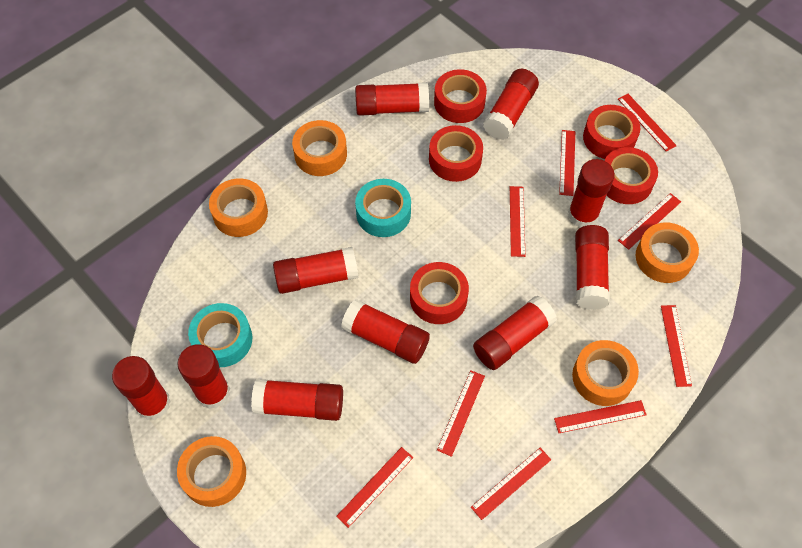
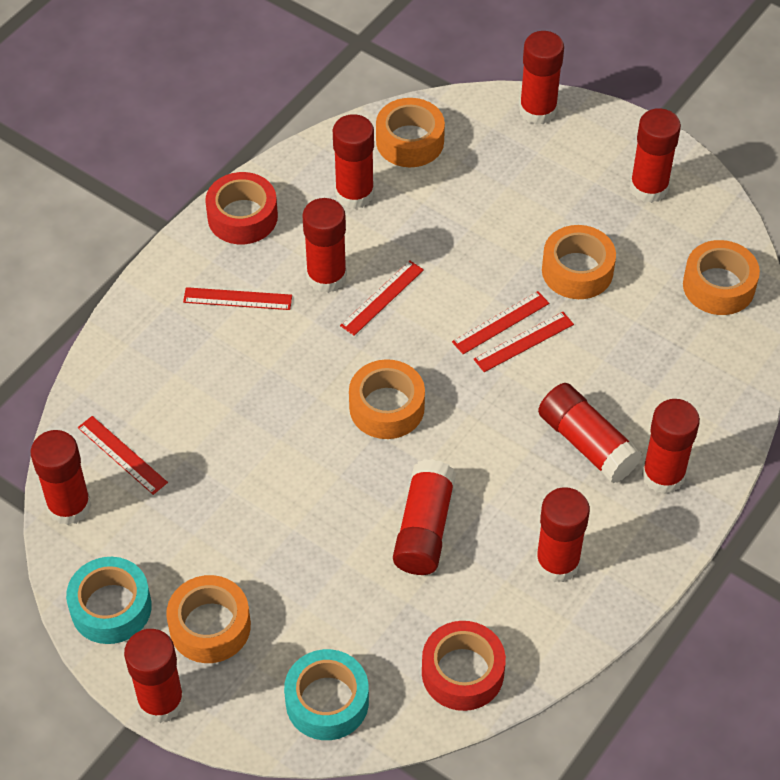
red ruler: 9 -> 5
red tape: 5 -> 2

